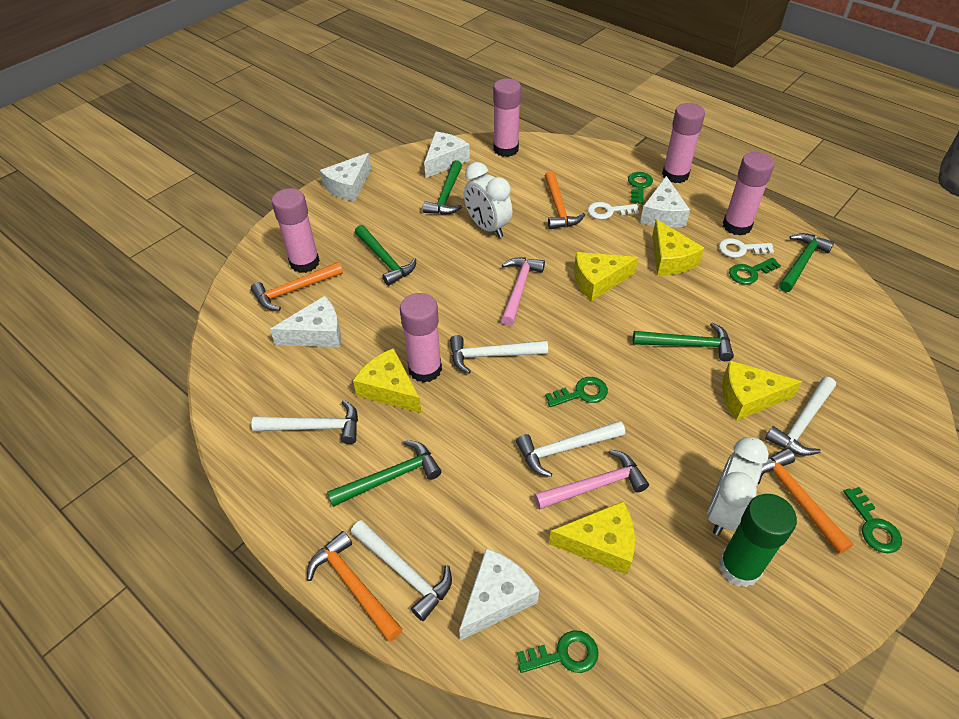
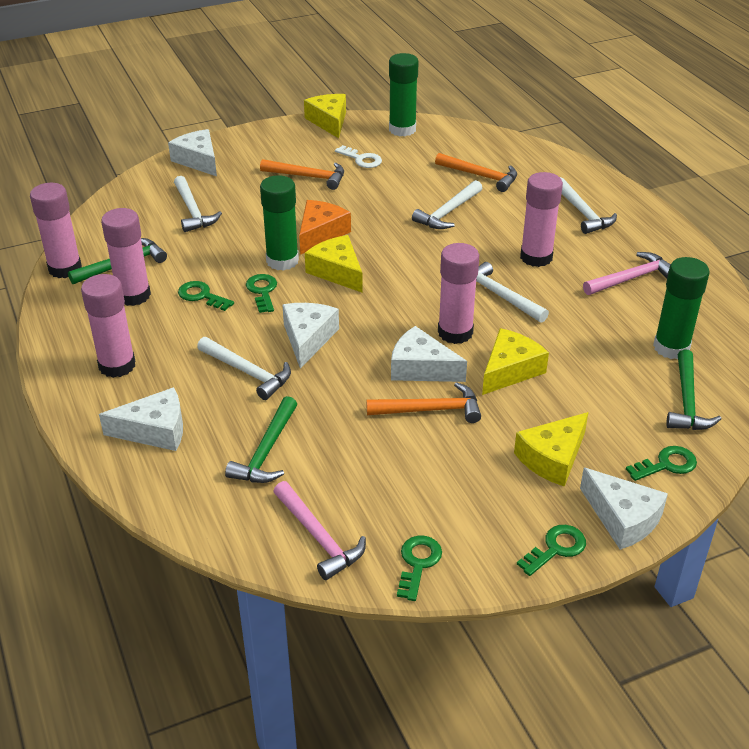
green glue stick: 1 -> 3
green hammer: 5 -> 3
orange cheese: 0 -> 1
orange hammer: 4 -> 3
white clock: 2 -> 0
white key: 2 -> 1
yellow cheese: 5 -> 4

